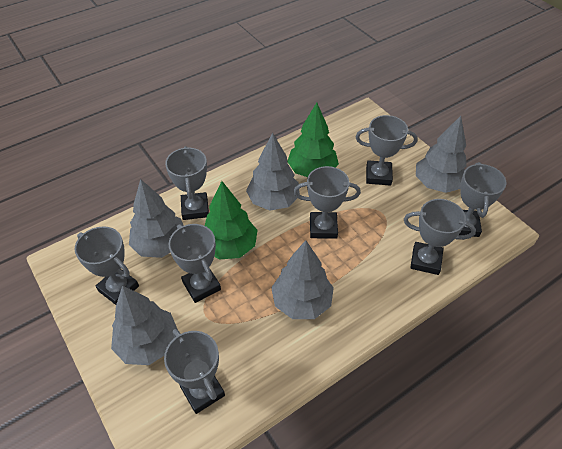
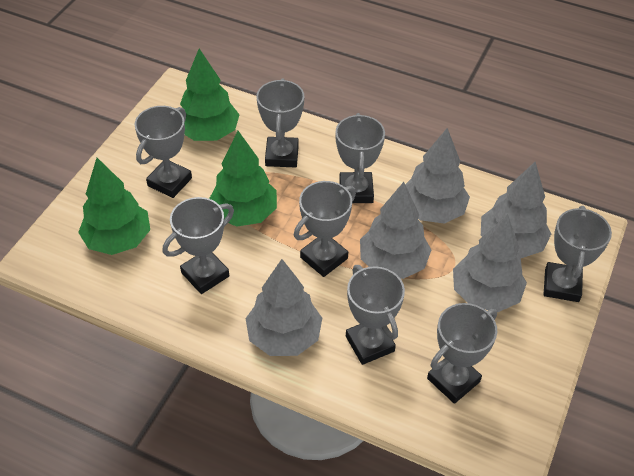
green tree: 2 -> 3

